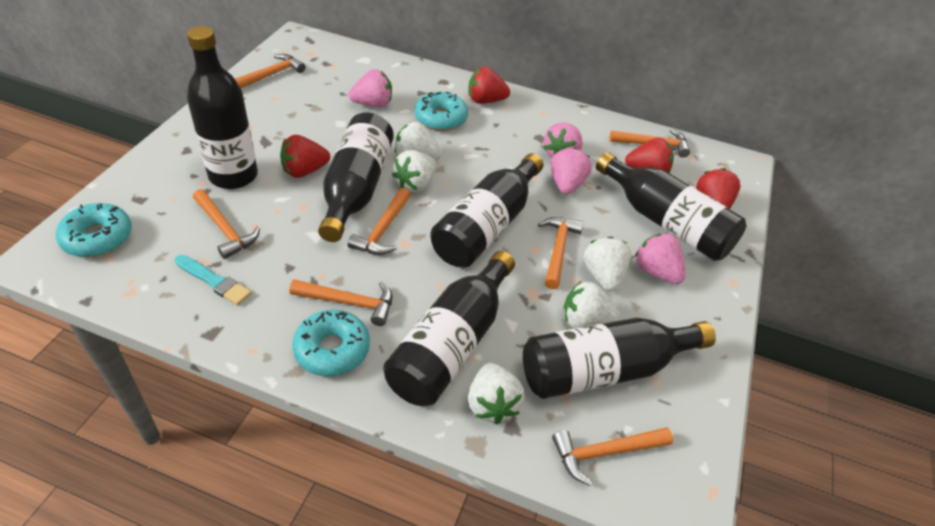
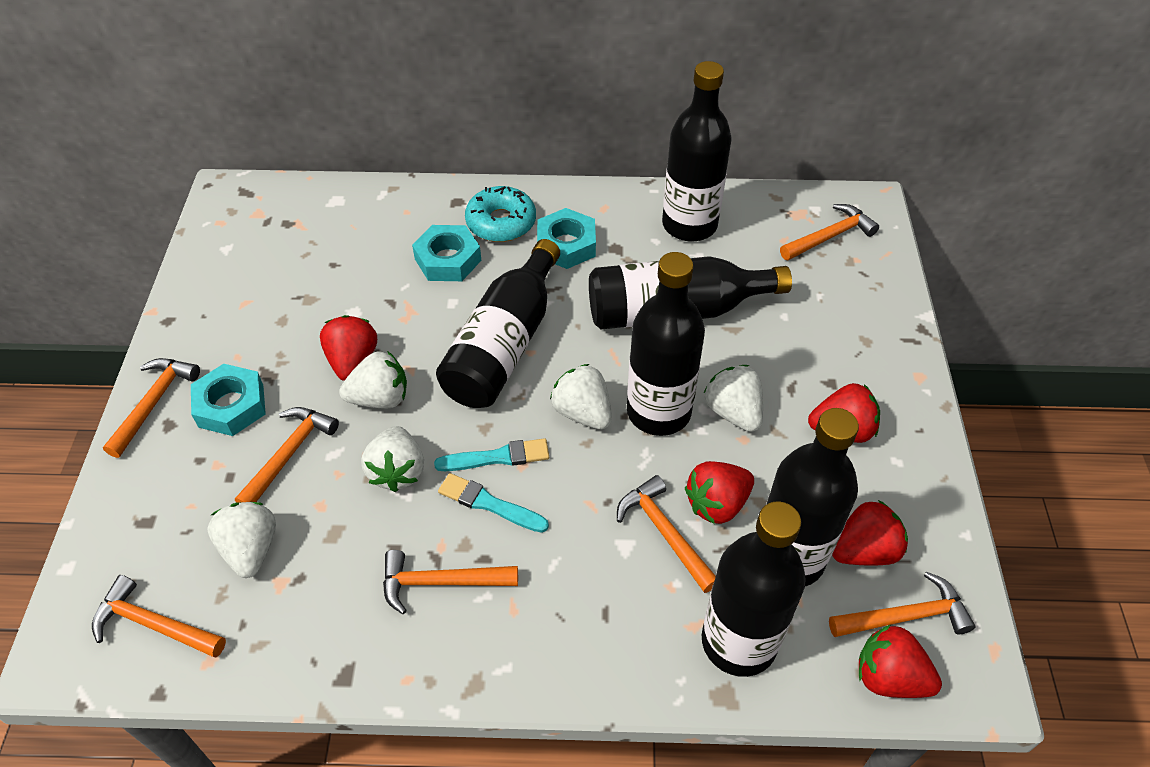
pink strawberry: 4 -> 0
red strawberry: 4 -> 5
turquoise brush: 1 -> 2
turquoise donut: 3 -> 1
turquoise nut: 0 -> 3

